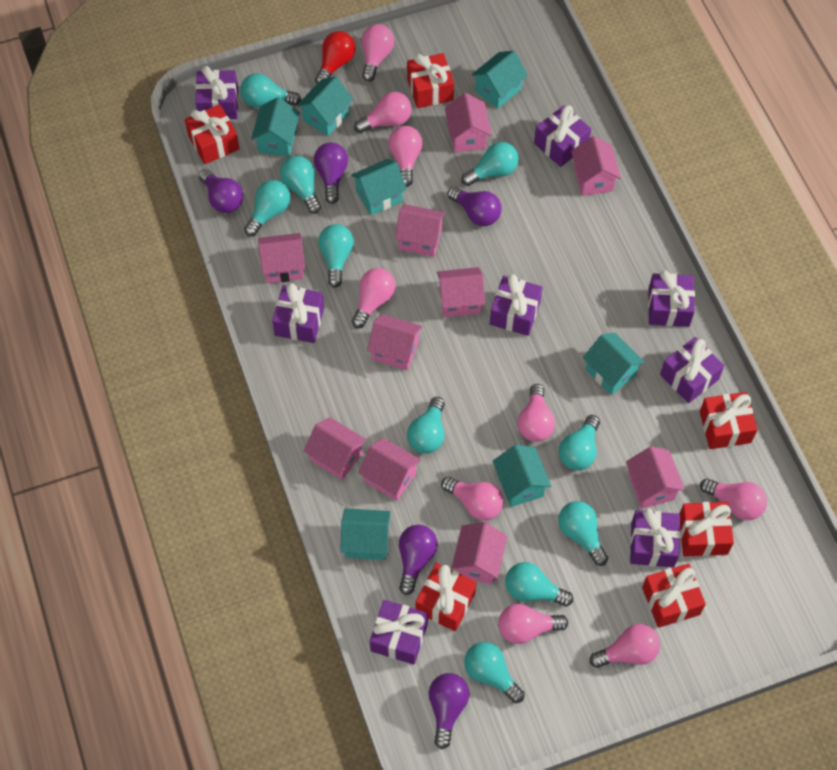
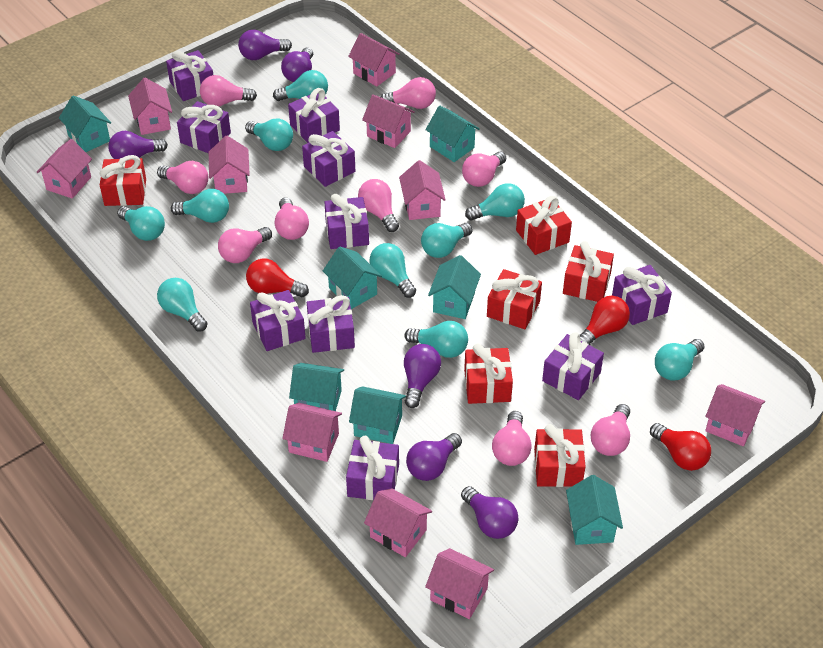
purple gift: 8 -> 10
purple light bulb: 5 -> 6
red light bulb: 1 -> 3

